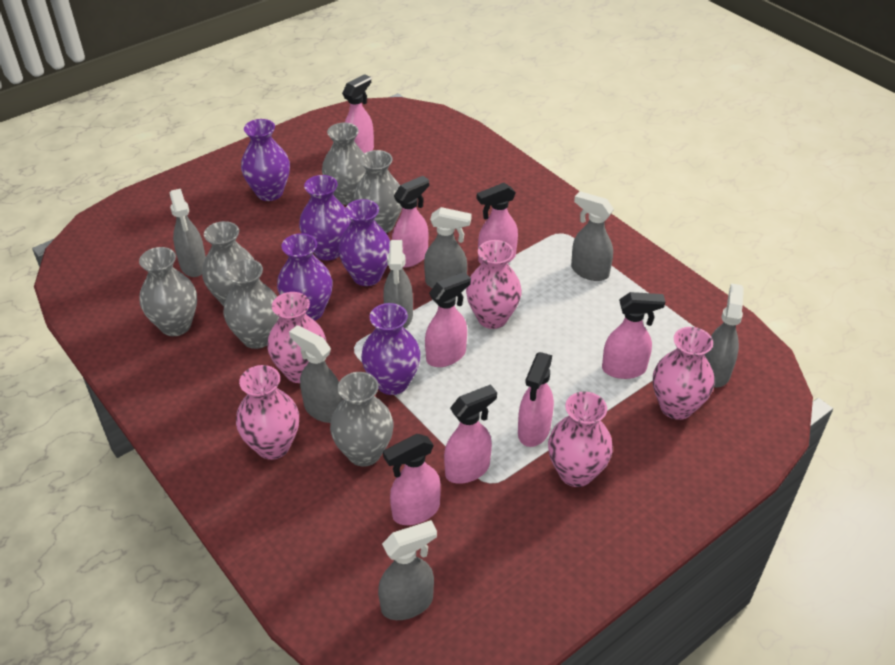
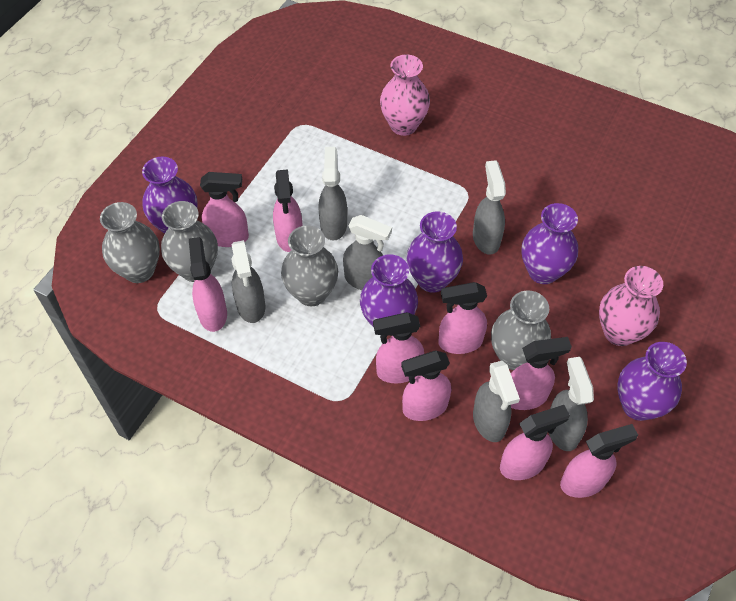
grey spray bottle: 7 -> 6
grey vase: 6 -> 4
pink spray bottle: 8 -> 9
pink vase: 5 -> 2

